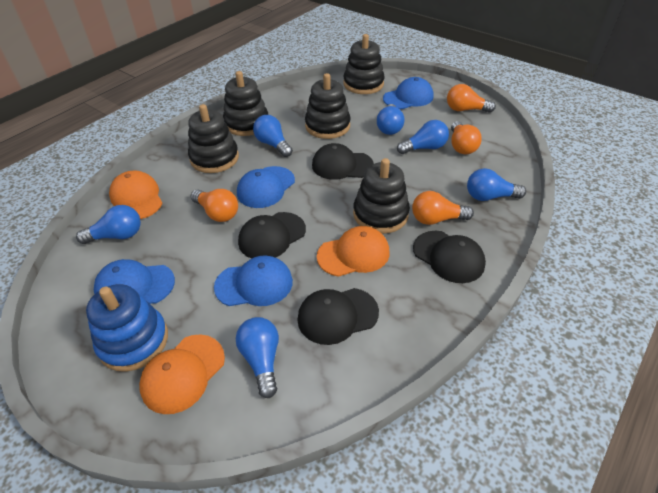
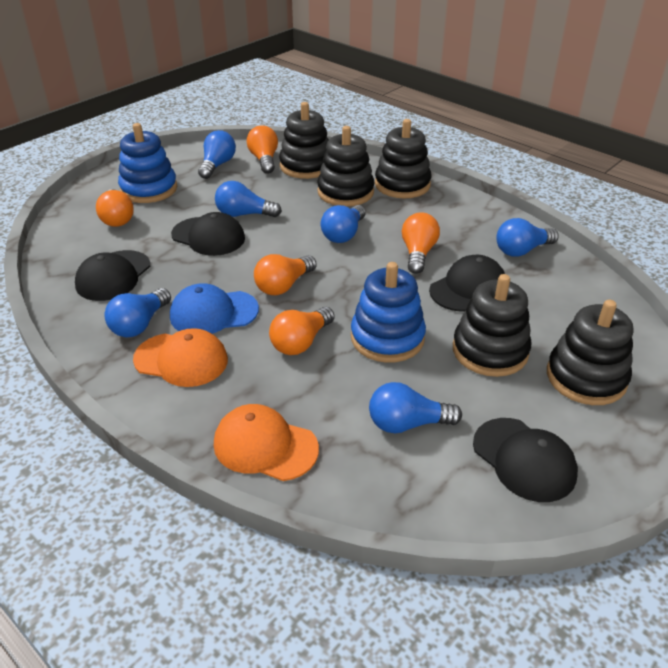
blue cap: 4 -> 1
blue stacking toy: 1 -> 2
orange cap: 3 -> 2
orange light bulb: 4 -> 5

